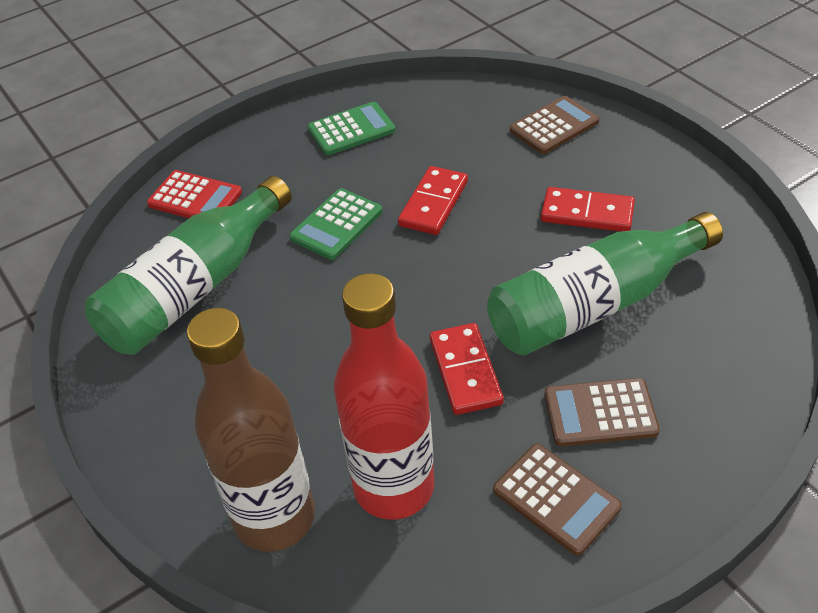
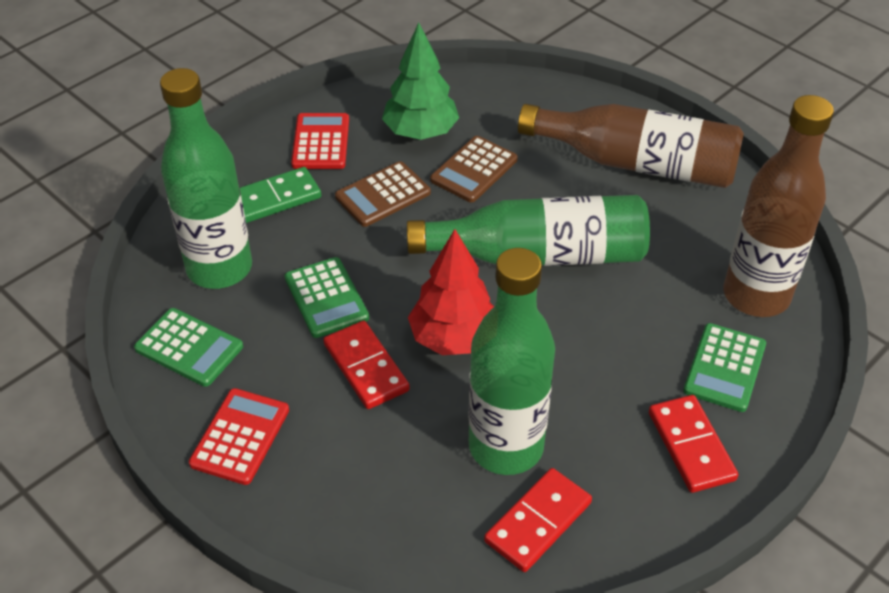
brown bottle: 1 -> 2
brown calculator: 3 -> 2
green bottle: 2 -> 3
green calculator: 2 -> 3
green domino: 0 -> 1
green tree: 0 -> 1
red bottle: 1 -> 0
red calculator: 1 -> 2
red tree: 0 -> 1

